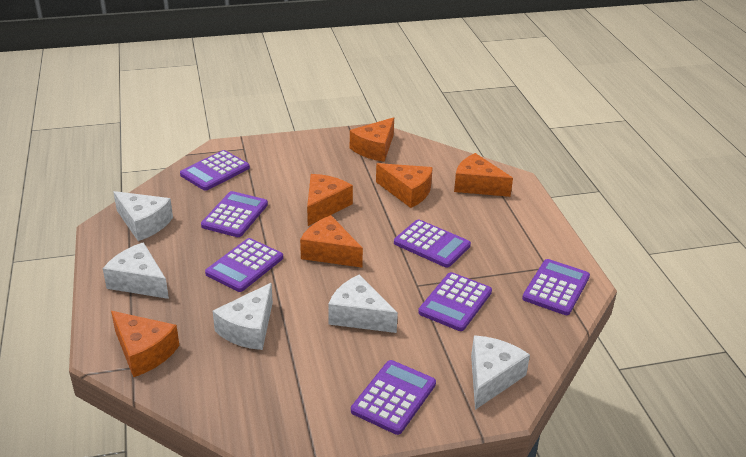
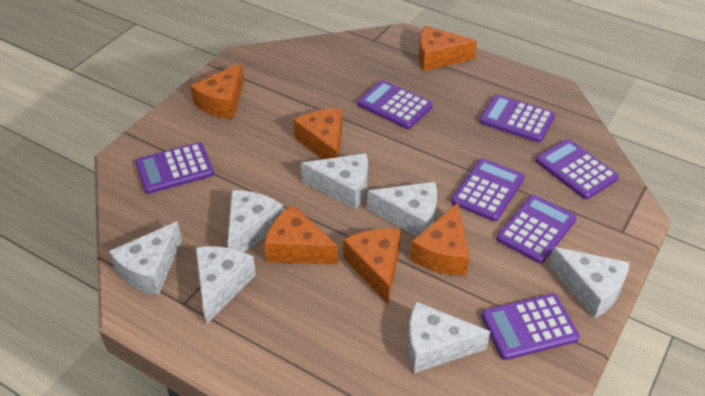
white cheese: 5 -> 7

